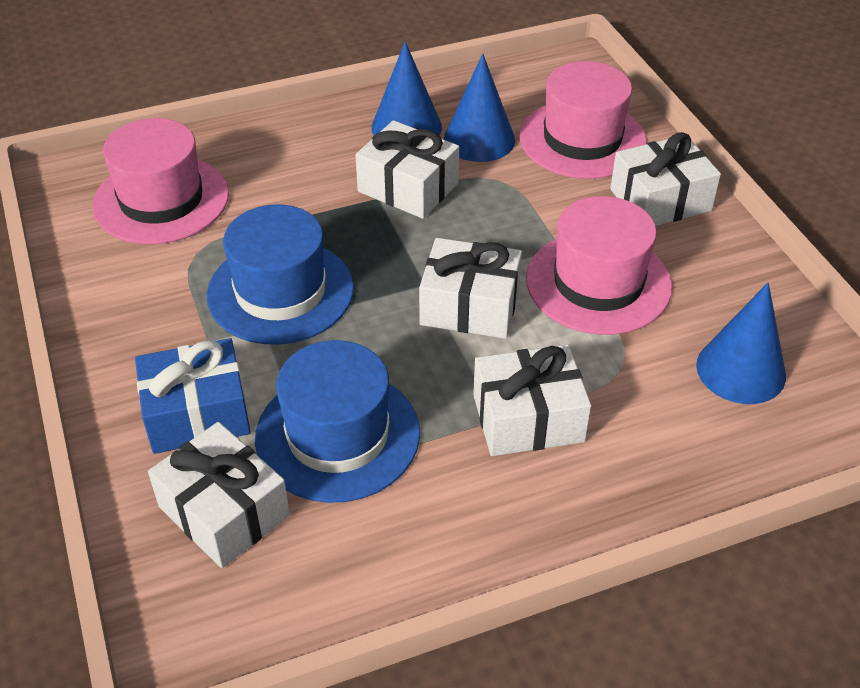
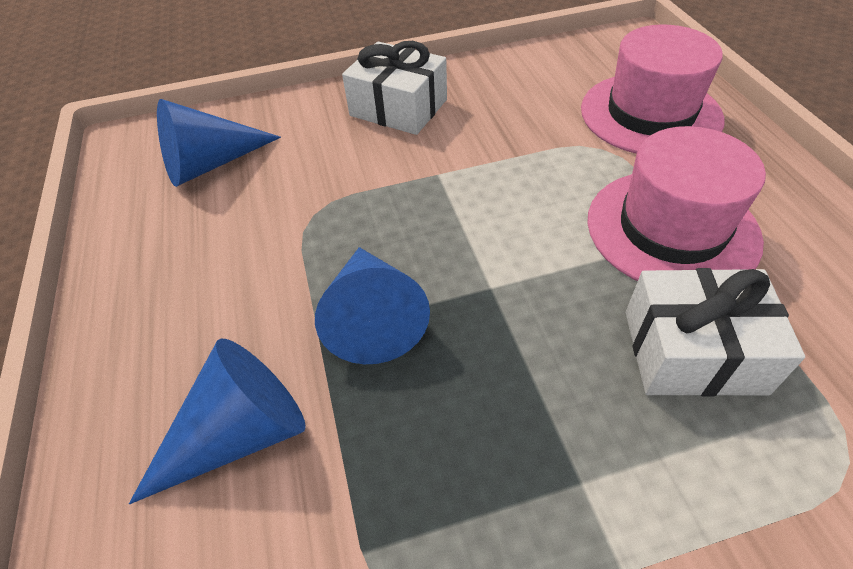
blue gift: 1 -> 0
blue hat: 2 -> 0
pink hat: 3 -> 2
white gift: 5 -> 2

